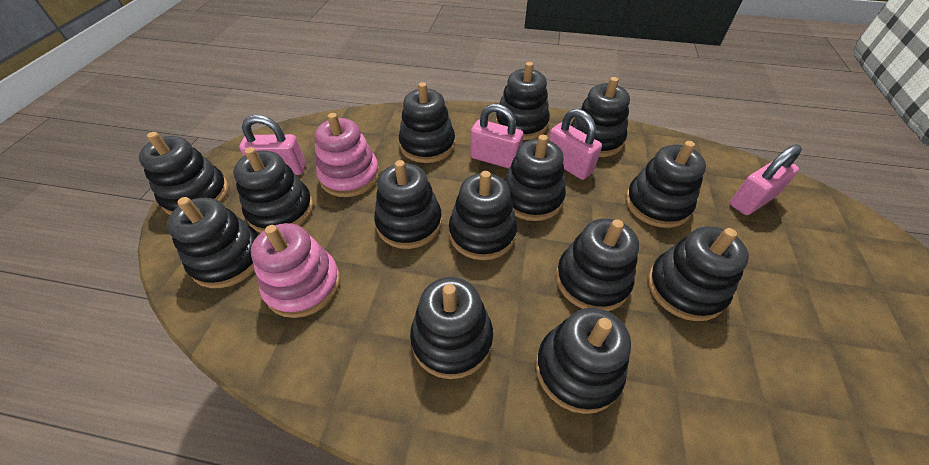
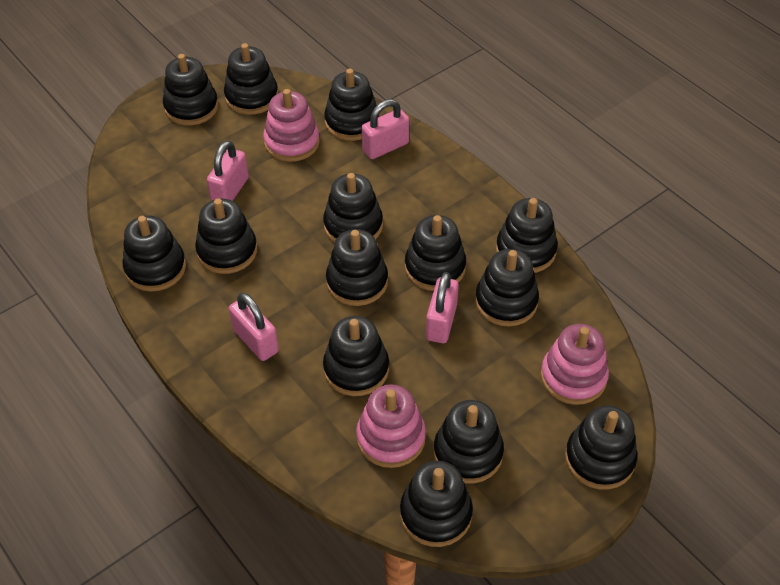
pink stacking toy: 2 -> 3

